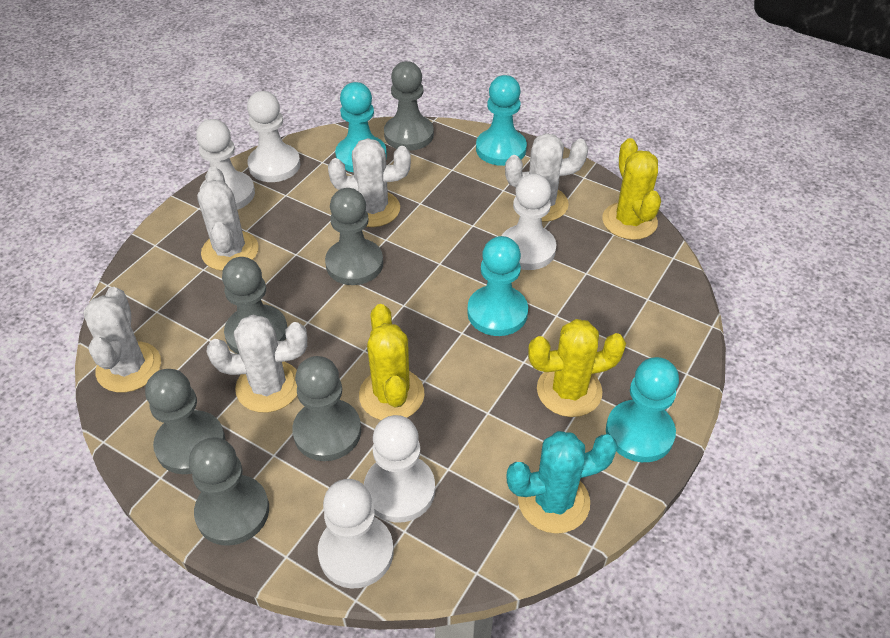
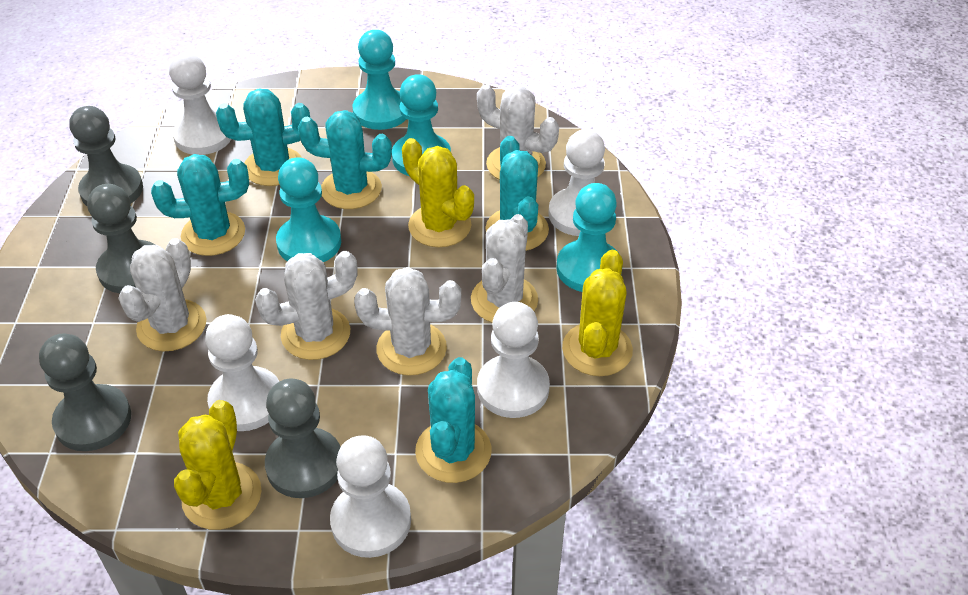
grey pawn: 6 -> 4
turquoise cactus: 1 -> 5

